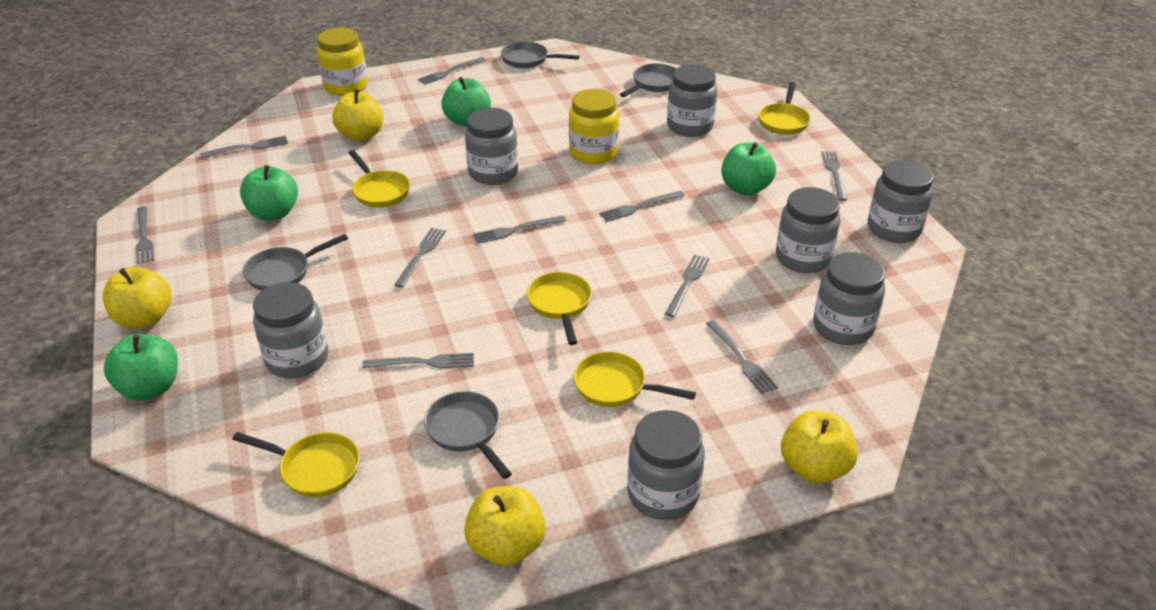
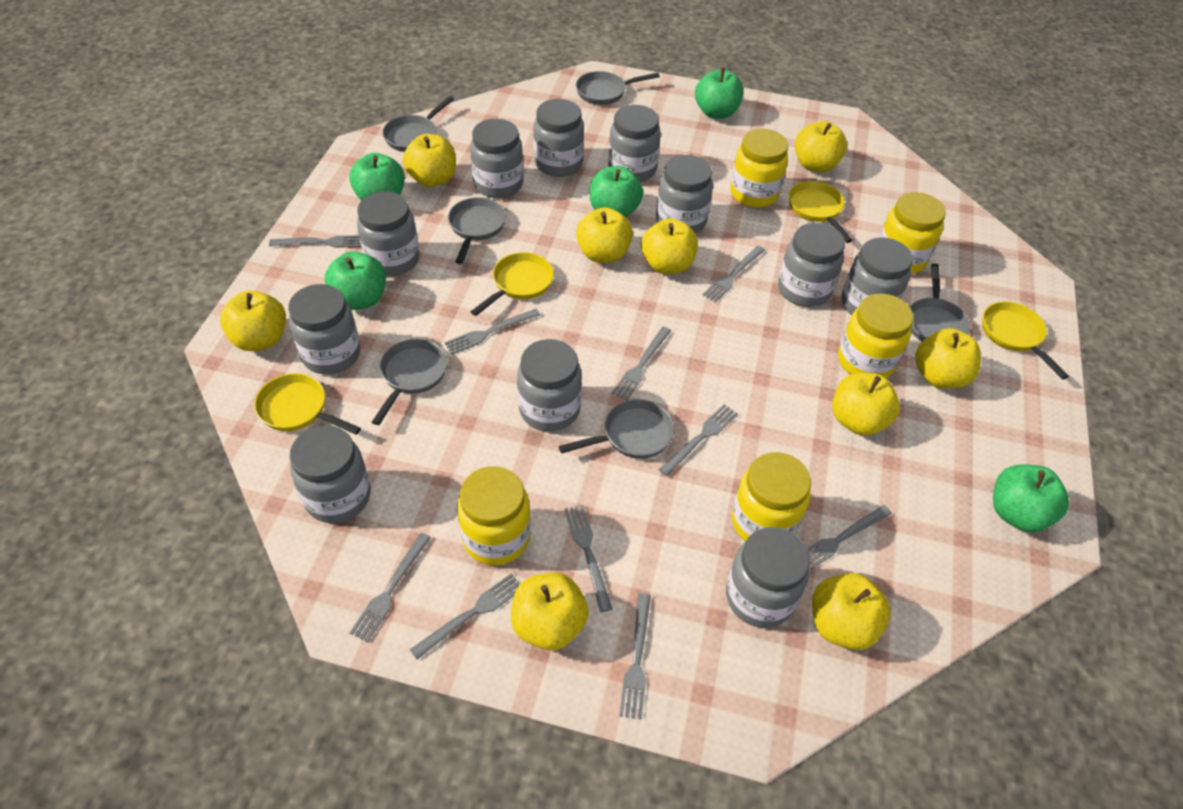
green apple: 4 -> 5
grey jar: 7 -> 11
grey pan: 4 -> 6
yellow apple: 4 -> 9
yellow jar: 2 -> 5
yellow pan: 5 -> 4

